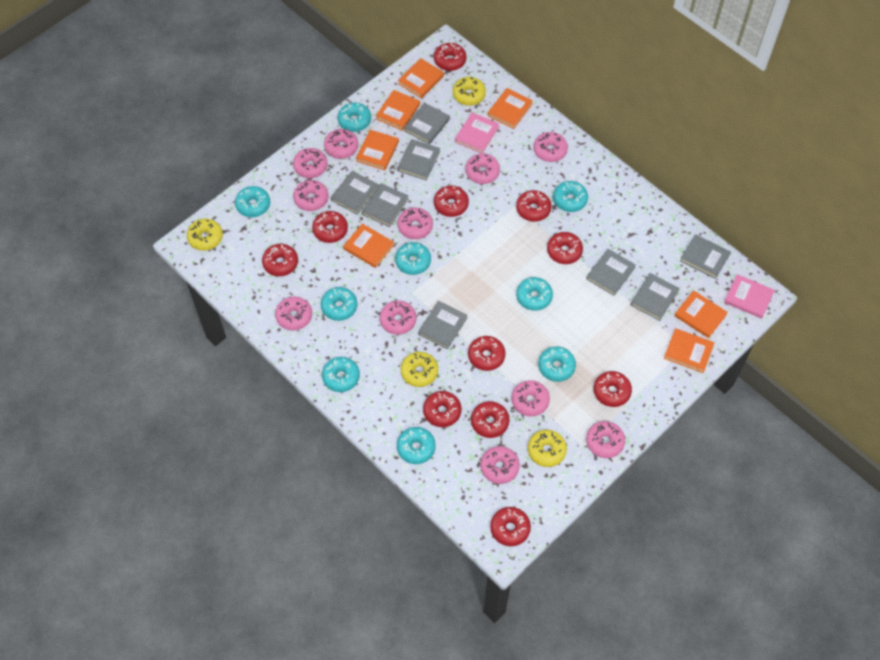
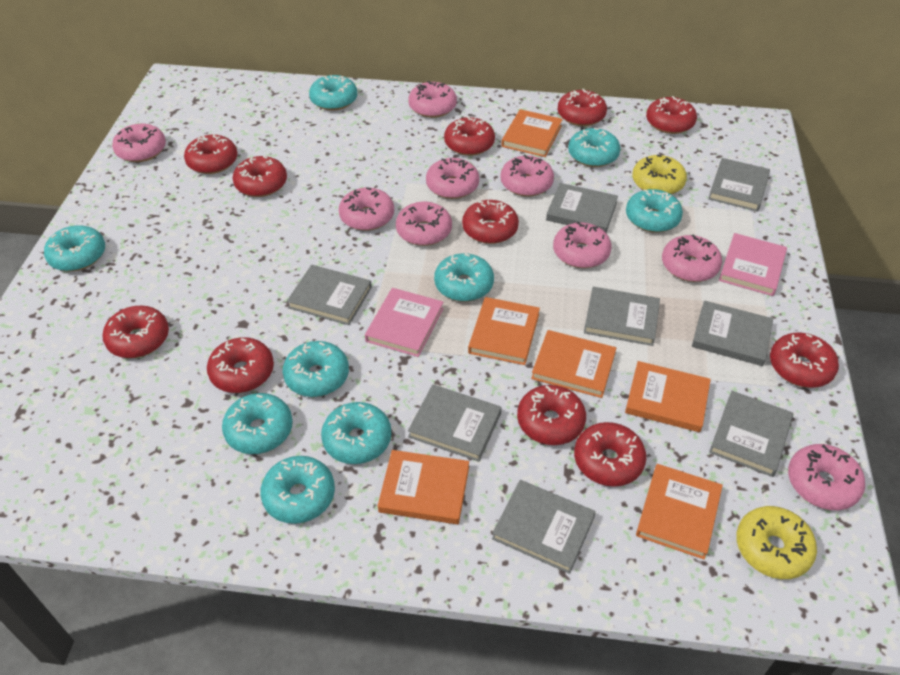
orange book: 7 -> 6
pink donut: 11 -> 9
yellow donut: 4 -> 2

